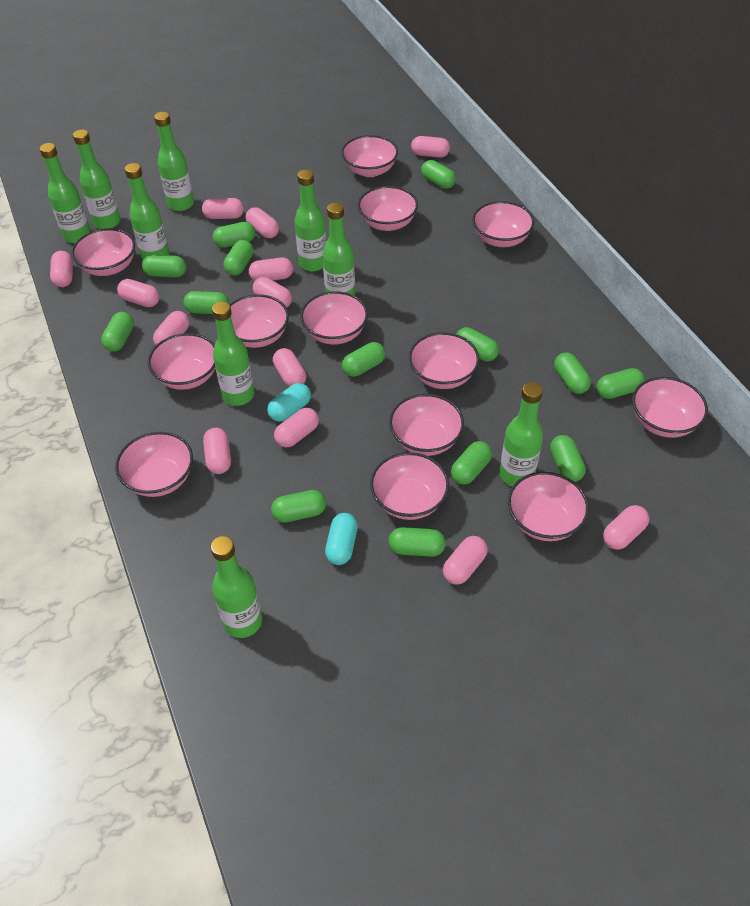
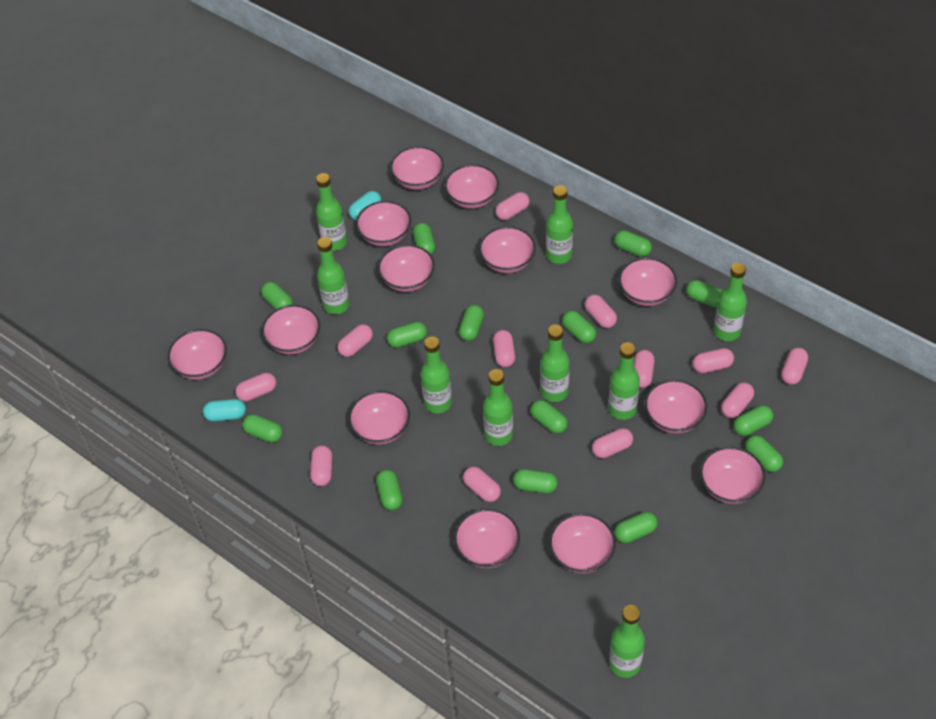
pink capsule: 13 -> 12

